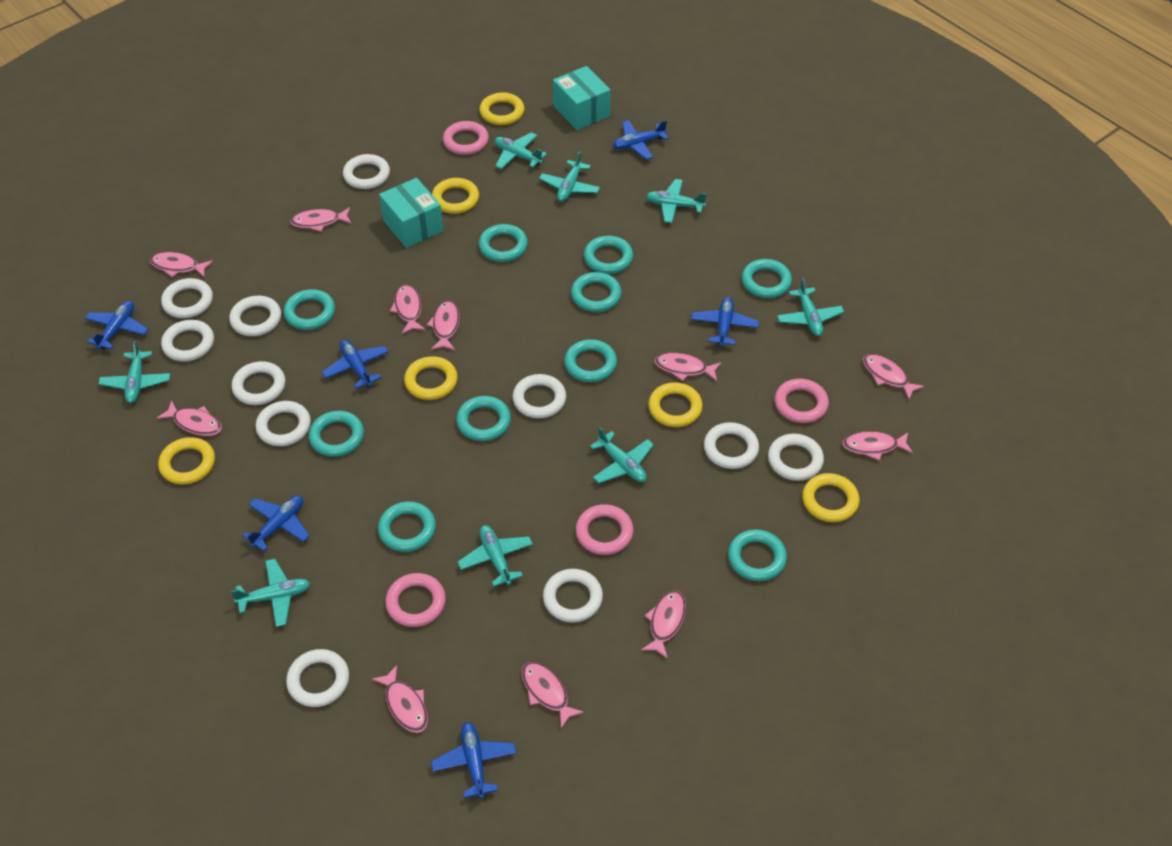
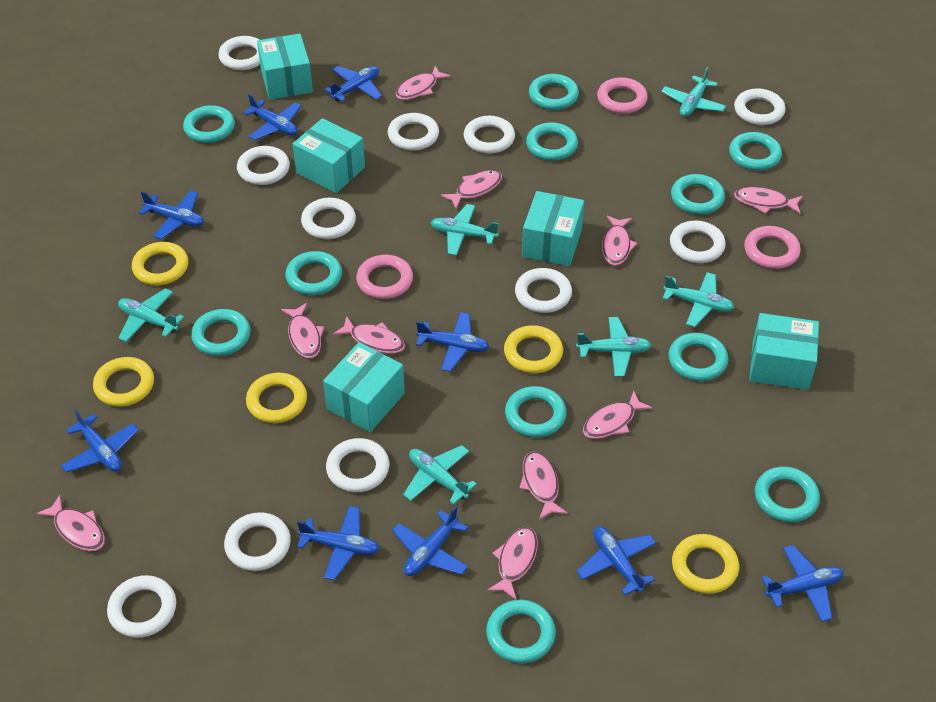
blue plane: 6 -> 9
pink fish: 11 -> 10
pink ring: 4 -> 3
turquoise box: 2 -> 5
turquoise plane: 8 -> 6
turquoise ring: 10 -> 11
yellow ring: 6 -> 5

